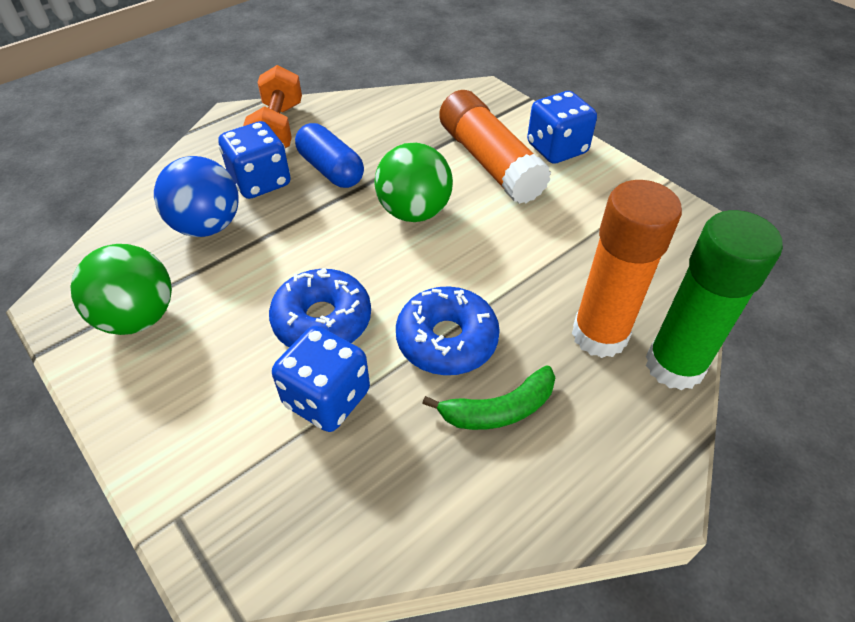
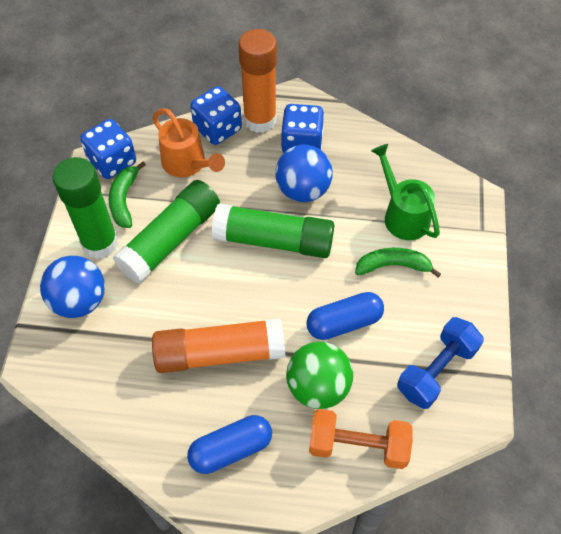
blue ball: 1 -> 2
blue capsule: 1 -> 2
blue donut: 2 -> 0
blue dumbbell: 0 -> 1
green ball: 2 -> 1
green banana: 1 -> 2
green glue stick: 1 -> 3
green watering can: 0 -> 1
orange watering can: 0 -> 1

